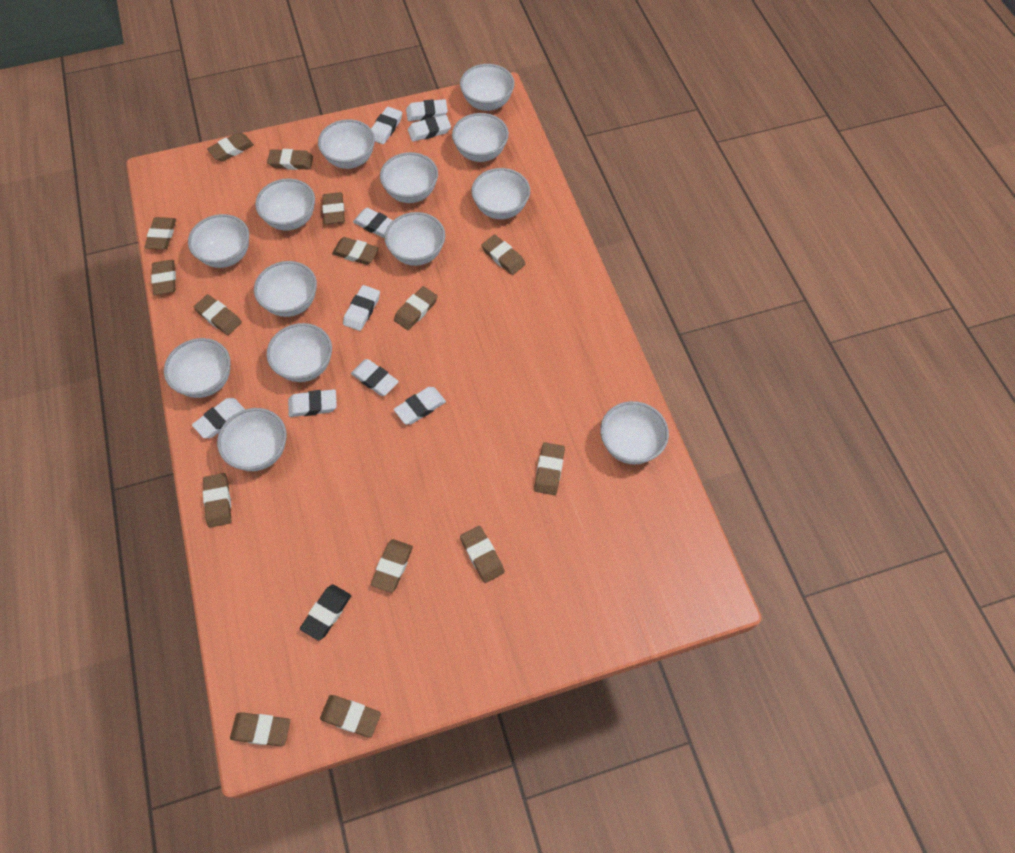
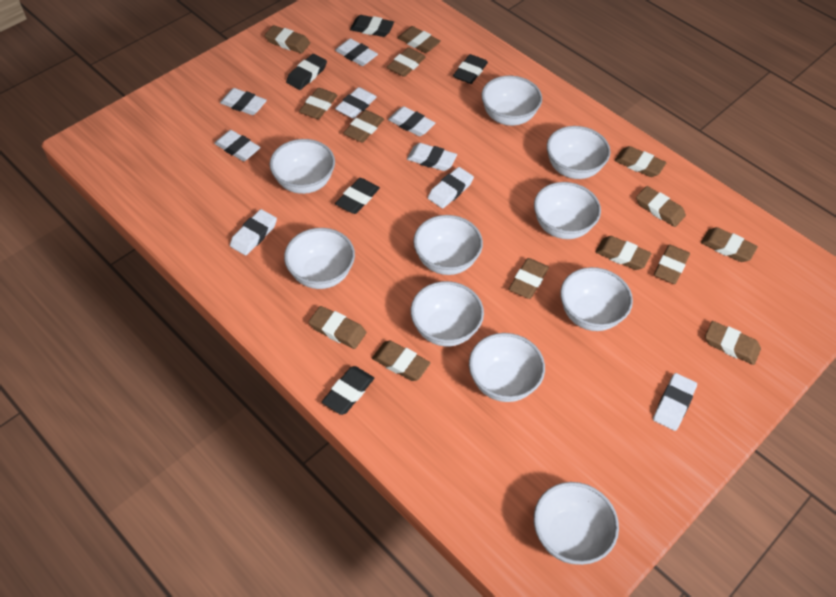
black eraser: 1 -> 5
brown eraser: 15 -> 14
white bowl: 13 -> 10

